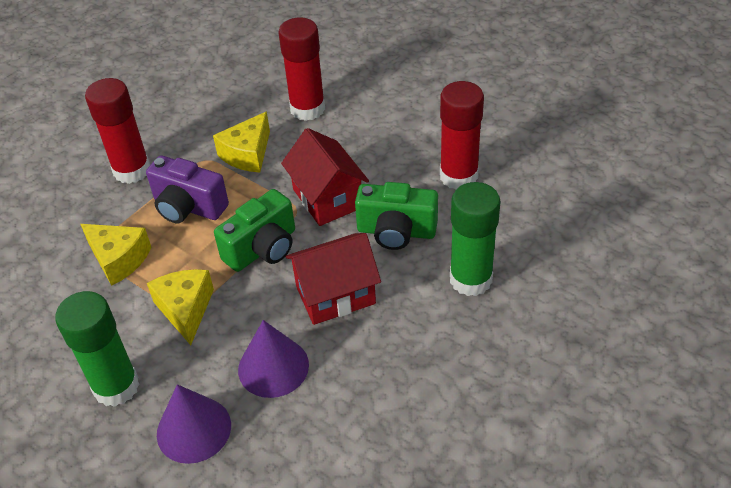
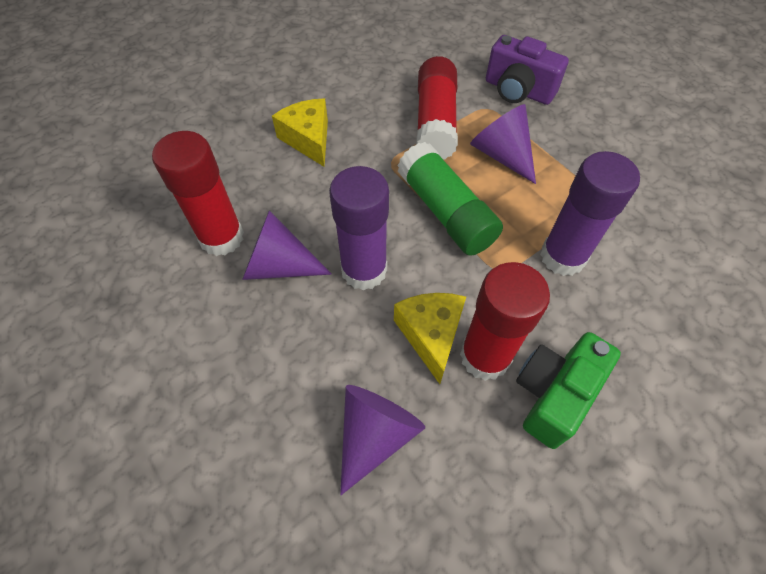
green camera: 2 -> 1
green glue stick: 2 -> 1
purple cone: 2 -> 3
purple glue stick: 0 -> 2
red house: 2 -> 0
yellow cheese: 3 -> 2

